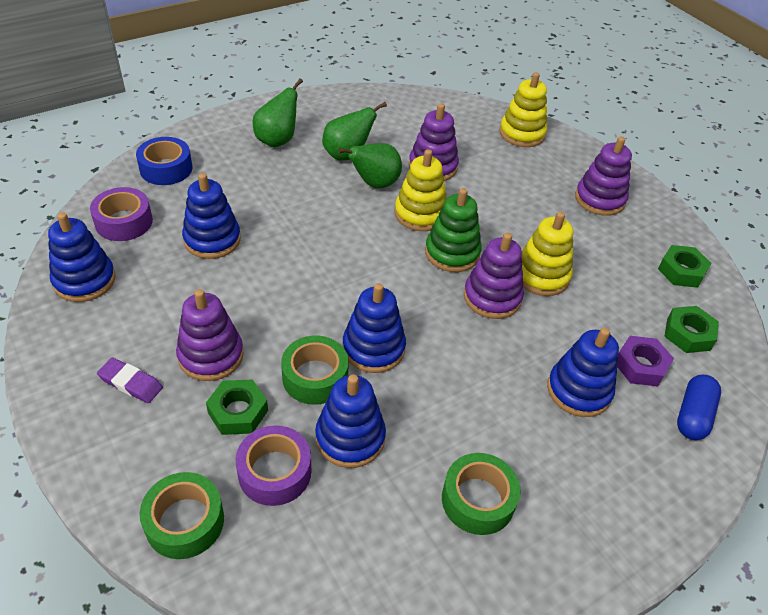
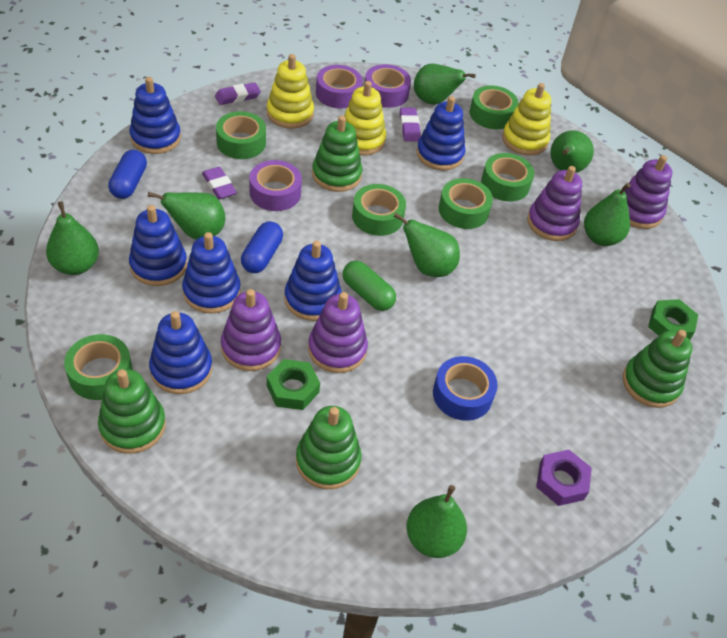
blue capsule: 1 -> 2
blue stacking toy: 5 -> 6
green capsule: 0 -> 1
green nut: 3 -> 2
green pear: 3 -> 7
green stacking toy: 1 -> 4
green tape: 3 -> 6
purple eraser: 1 -> 3
purple tape: 2 -> 3

